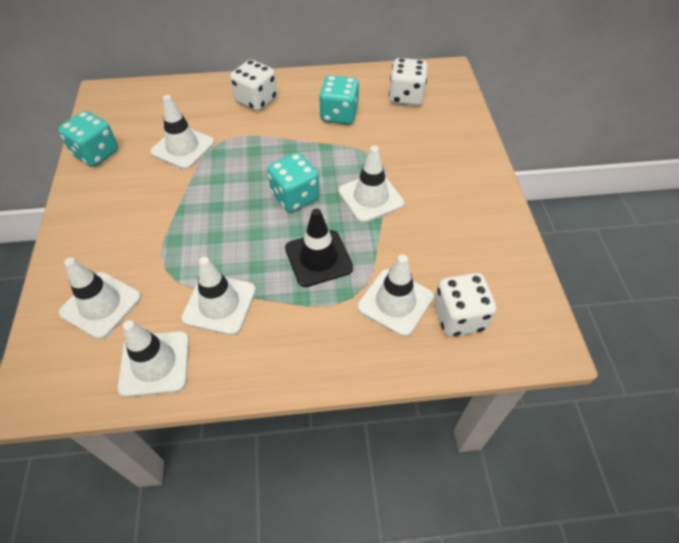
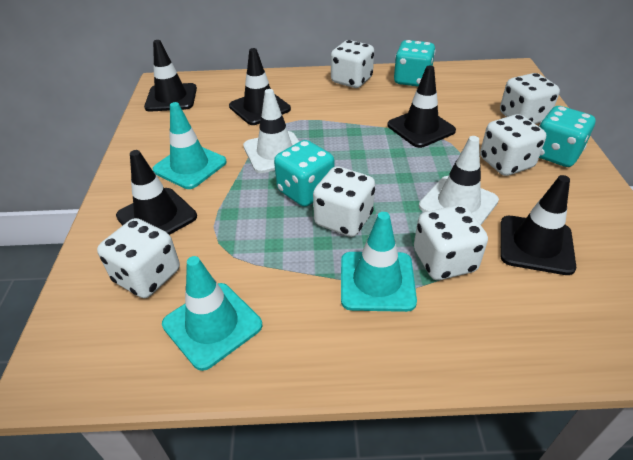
black traffic cone: 1 -> 5
turquoise traffic cone: 0 -> 3
white dice: 3 -> 6
white traffic cone: 6 -> 2

